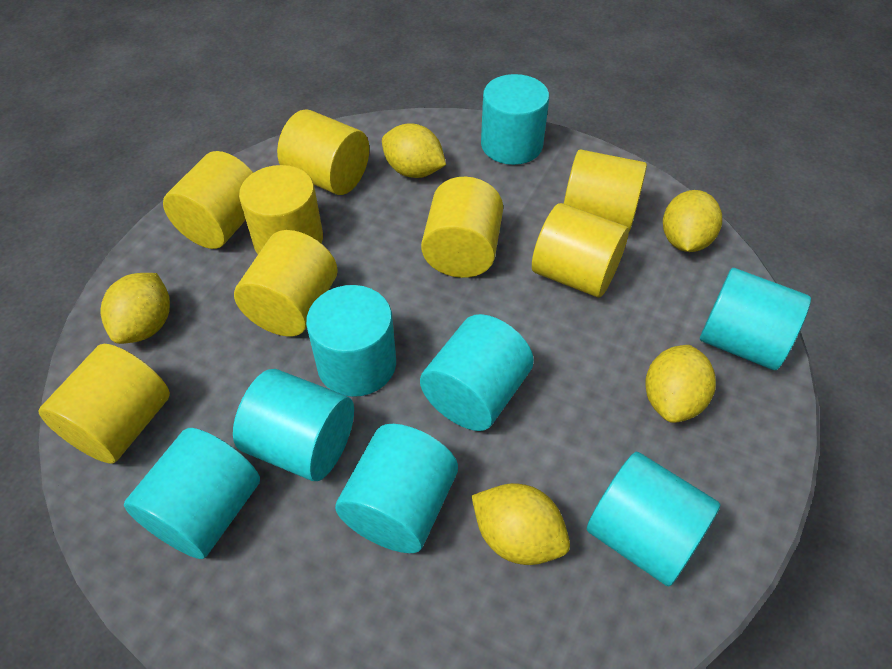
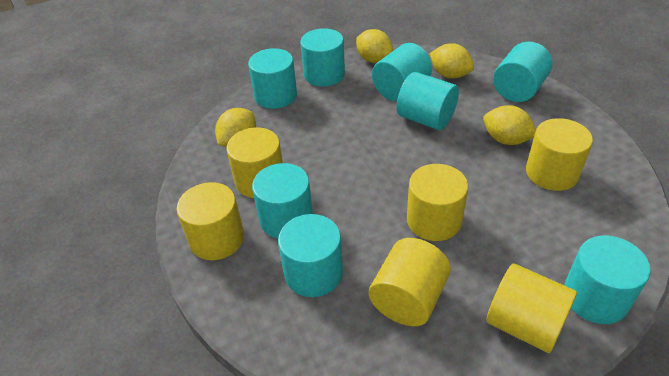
yellow cylinder: 8 -> 6
yellow lemon: 5 -> 4

